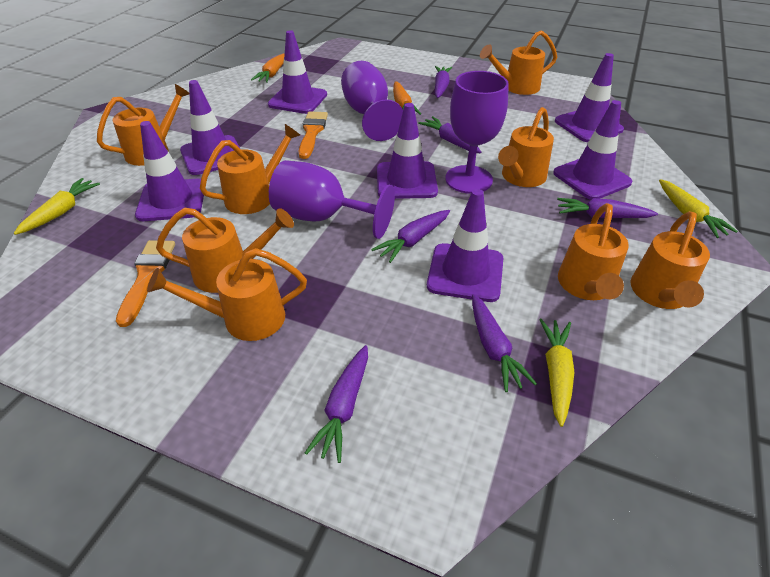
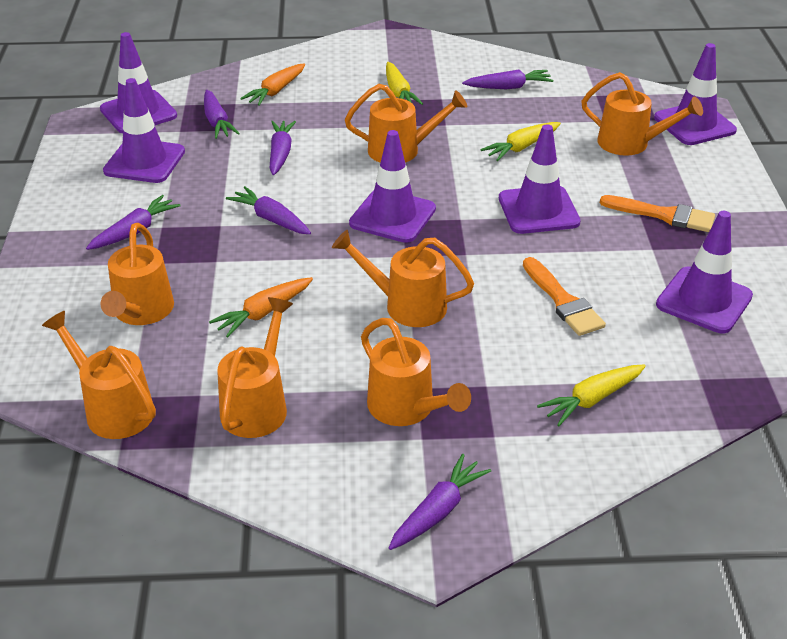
orange watering can: 8 -> 7
purple goblet: 3 -> 0
purple traffic cone: 7 -> 6

